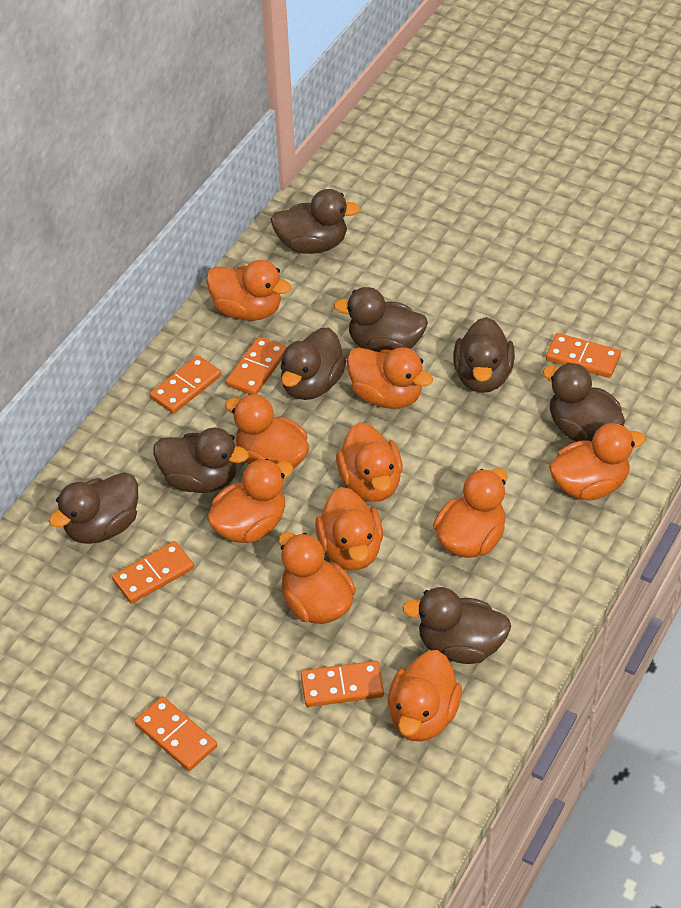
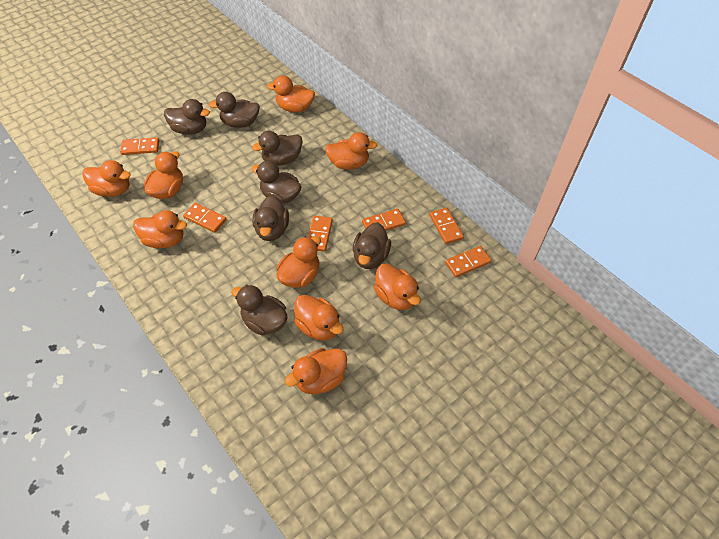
brown duck: 8 -> 7
orange duck: 10 -> 9

